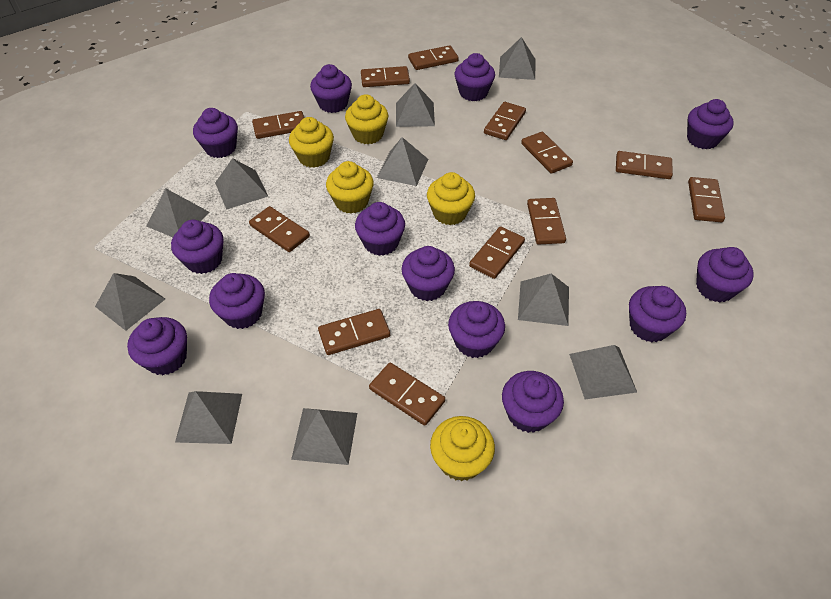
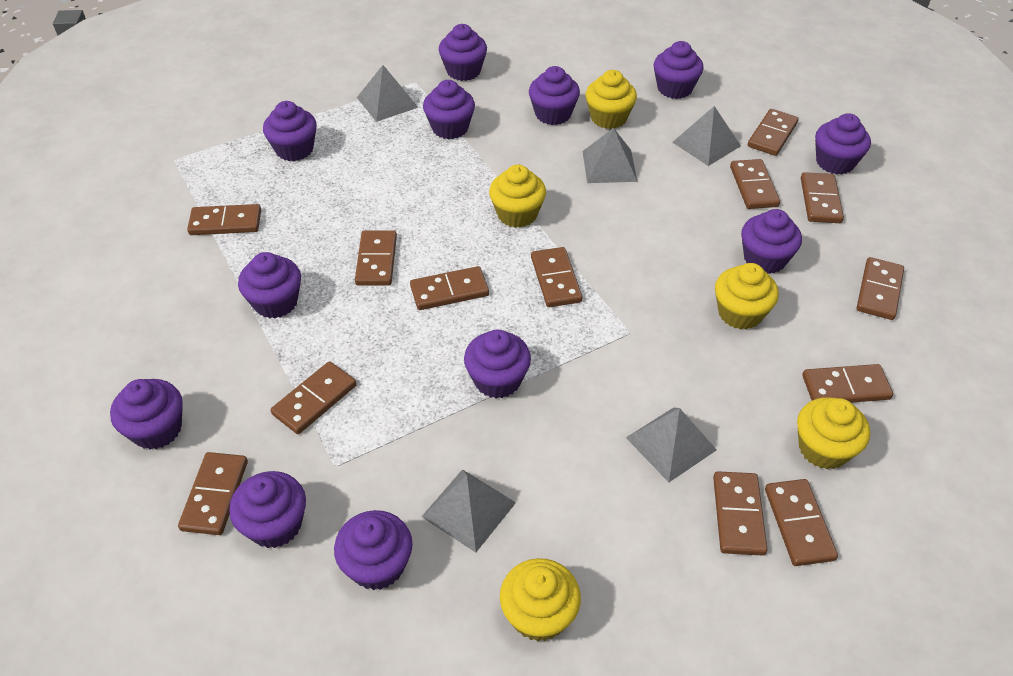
brown domino: 12 -> 13
grey pyramid: 10 -> 5
purple cupcake: 13 -> 12

